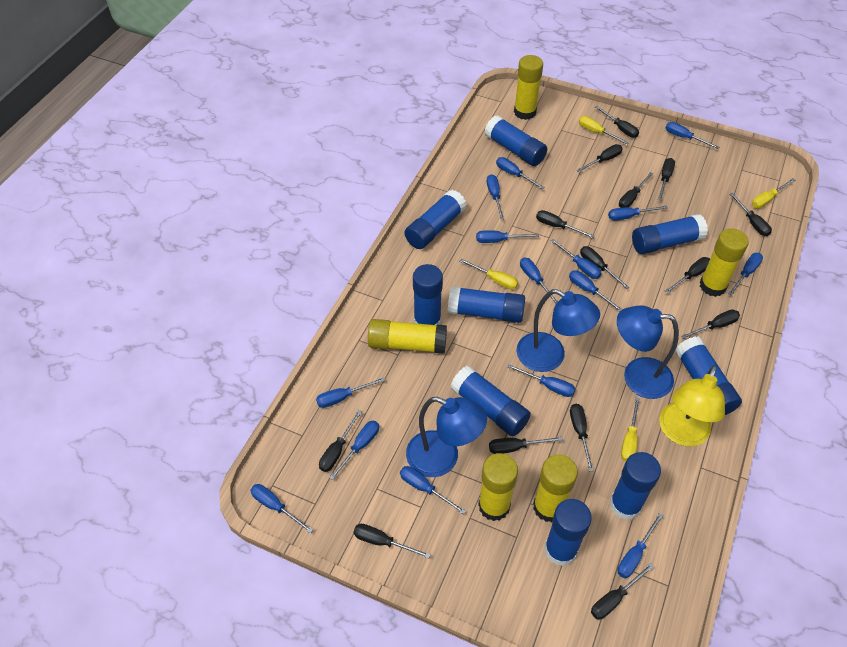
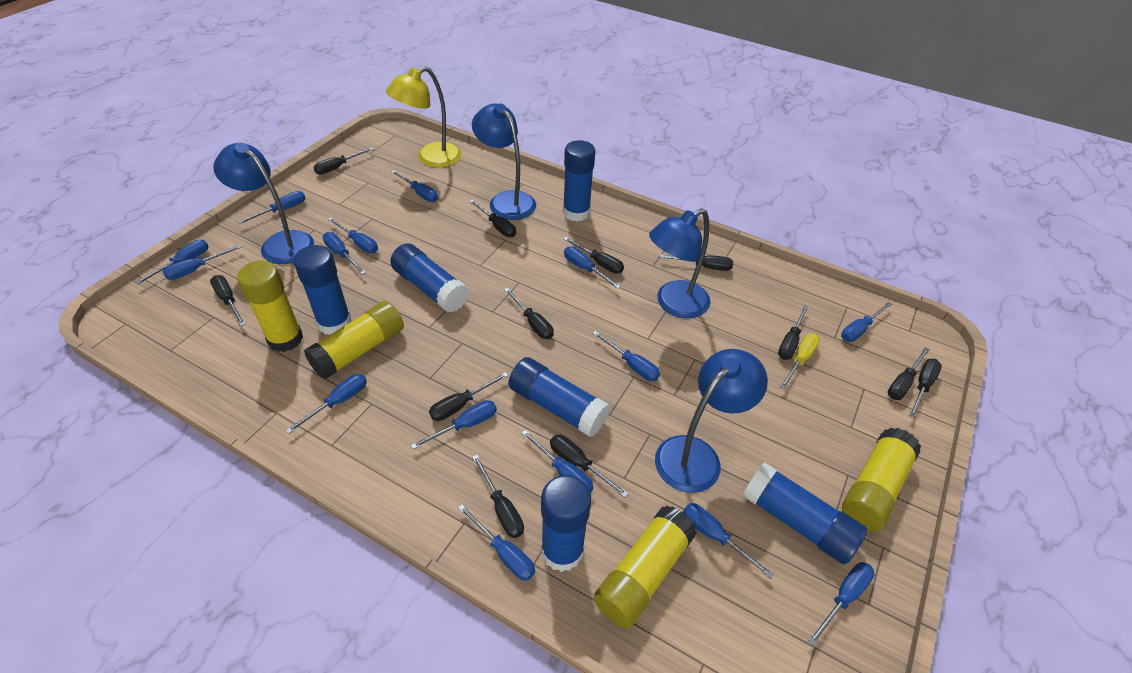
black screwdriver: 14 -> 12
blue glue stick: 9 -> 6
blue lamp: 3 -> 4
yellow glue stick: 5 -> 4
yellow screwdriver: 4 -> 1

